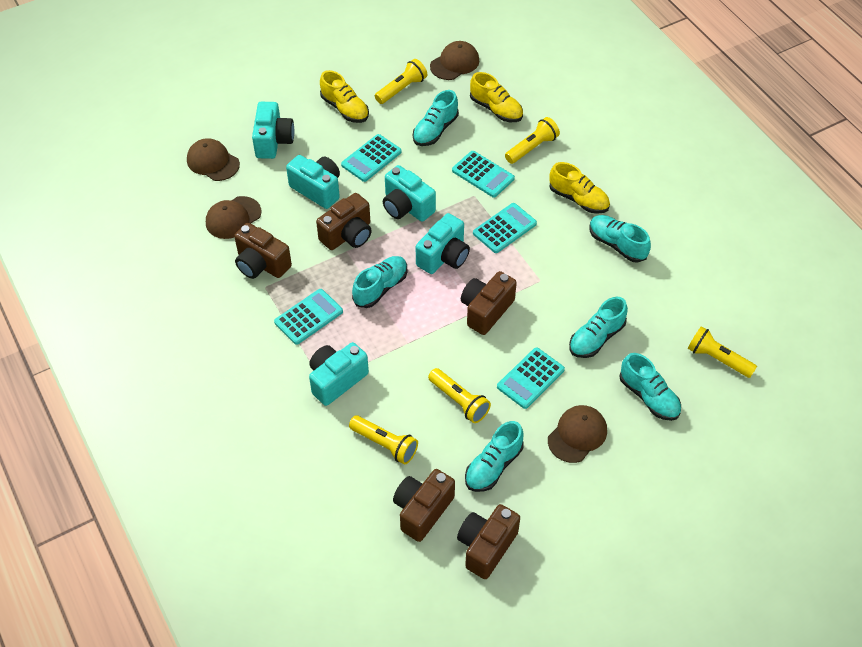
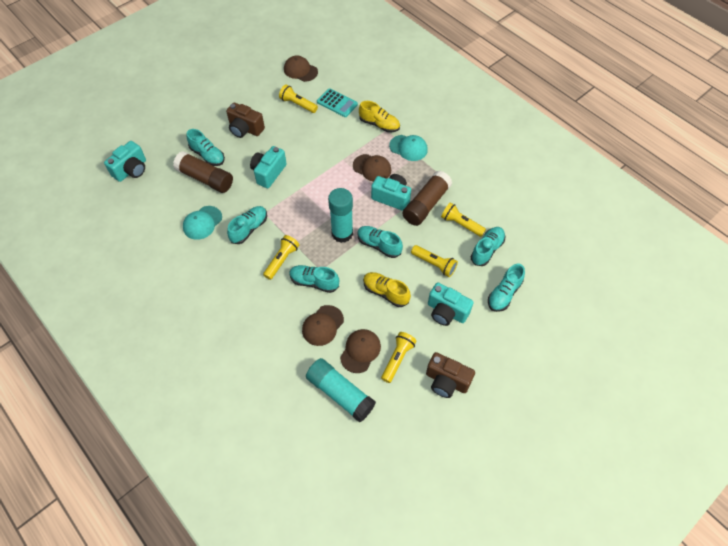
brown camera: 5 -> 2
brown glue stick: 0 -> 2
turquoise calculator: 5 -> 1
turquoise camera: 5 -> 4
turquoise cap: 0 -> 2
turquoise glue stick: 0 -> 2
yellow shoe: 3 -> 2

